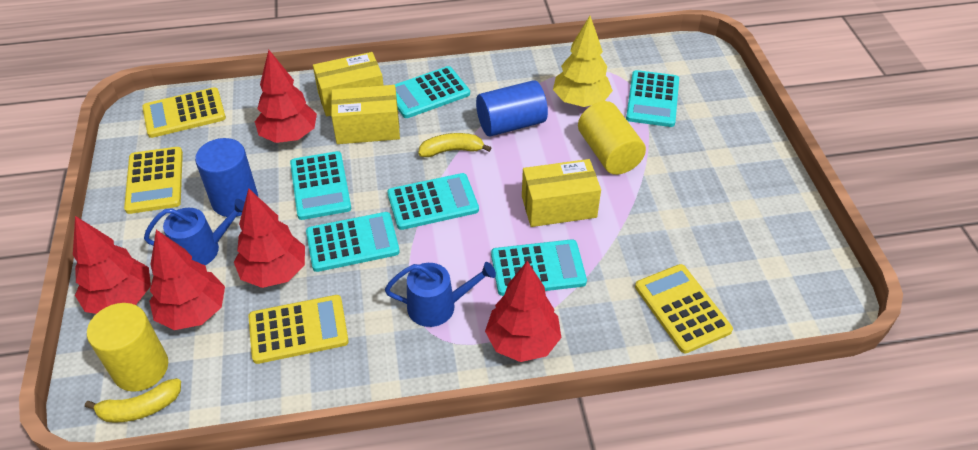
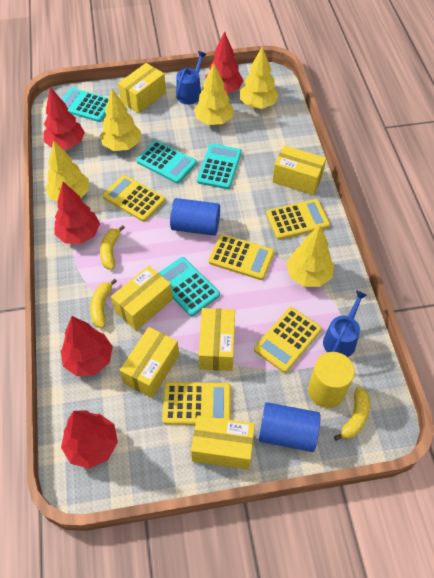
turquoise calculator: 6 -> 4
yellow banana: 2 -> 3
yellow box: 3 -> 6
yellow calculator: 4 -> 5
yellow cylinder: 2 -> 1
yellow tree: 1 -> 5

